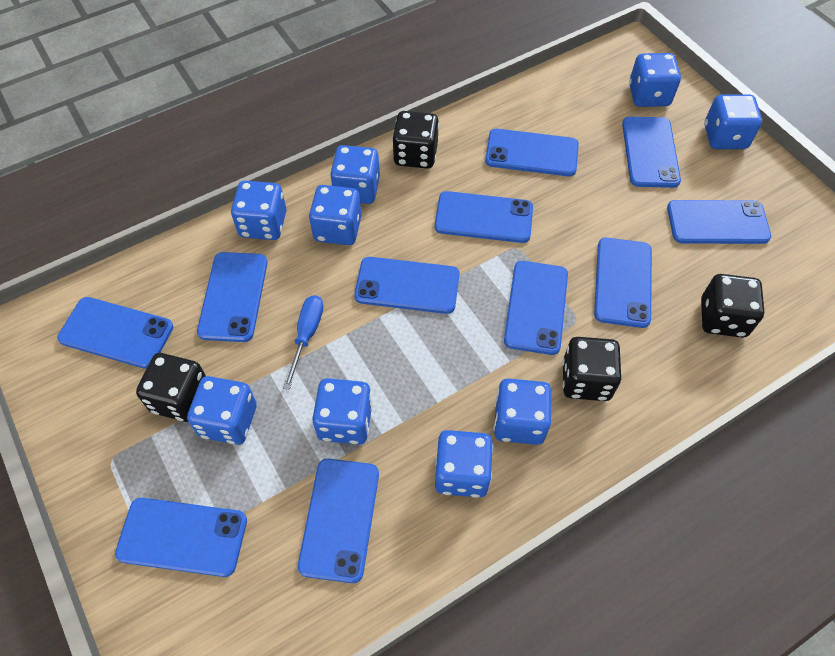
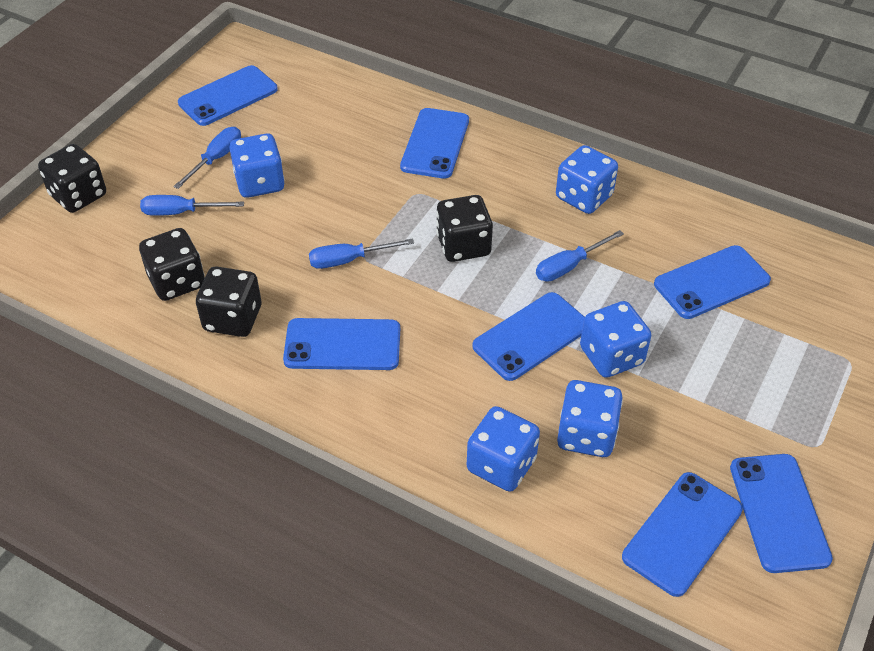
blue dice: 9 -> 5
blue phone: 11 -> 7
blue screwdriver: 1 -> 4

